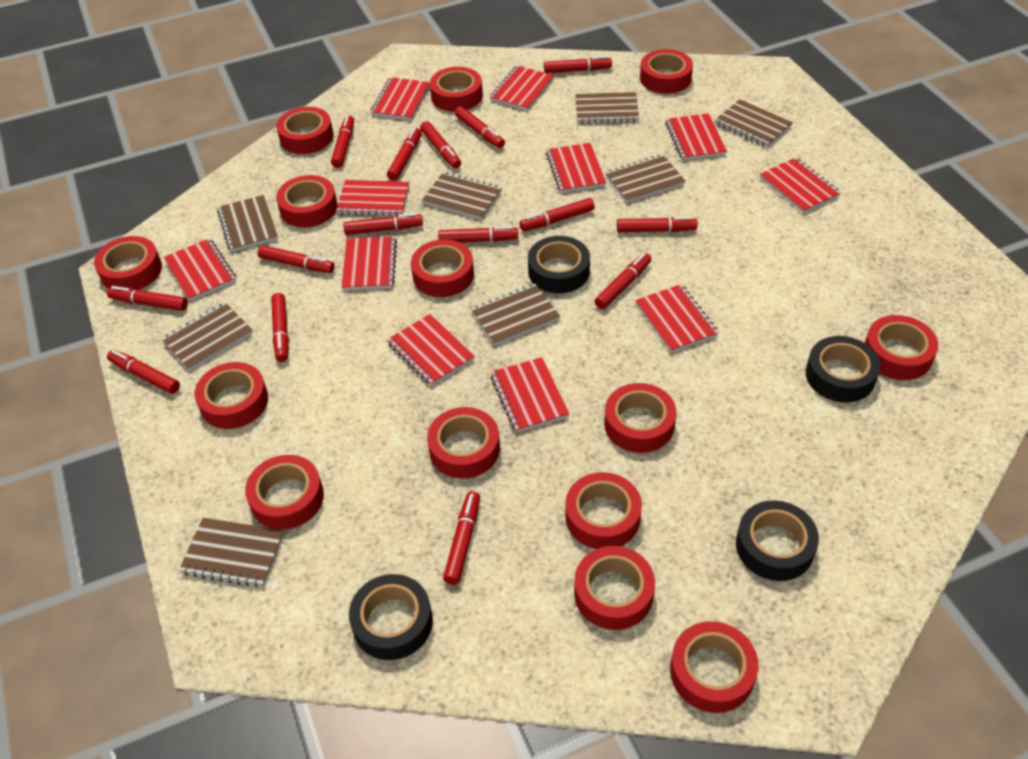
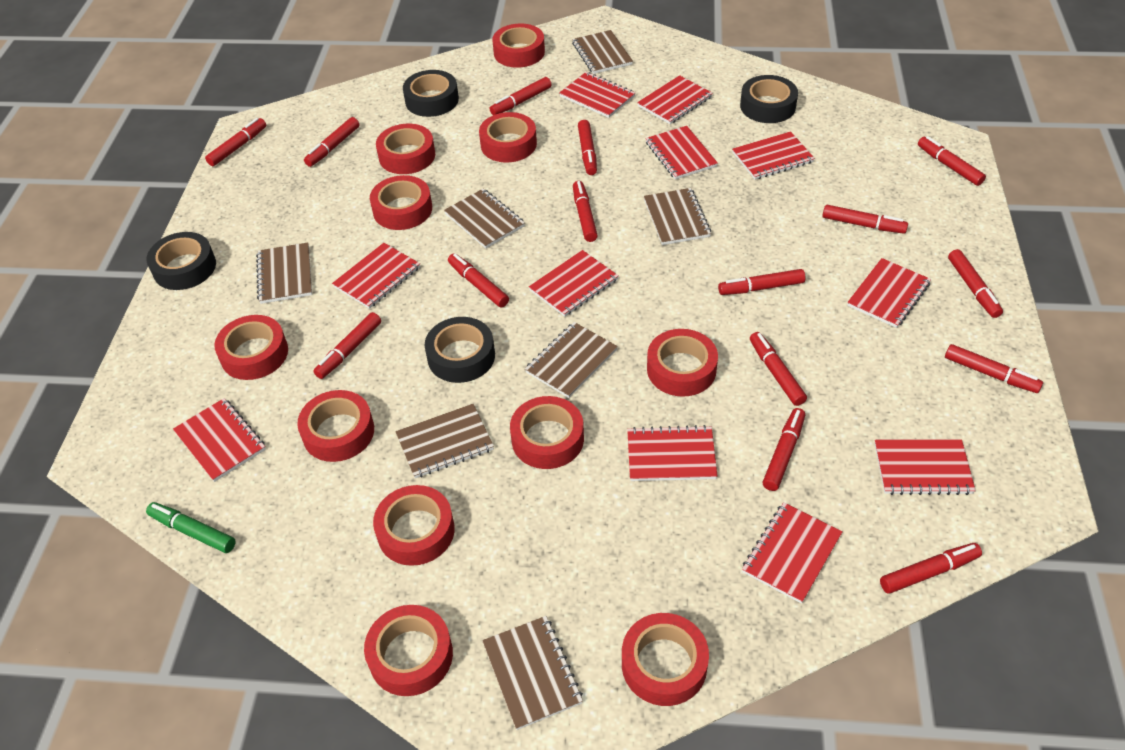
brown notebook: 8 -> 7
green marker: 0 -> 1
red tape: 14 -> 11

